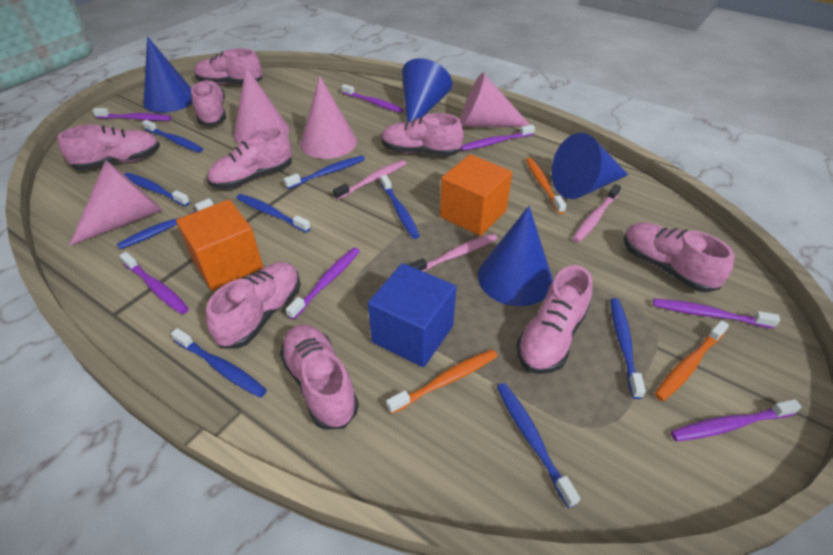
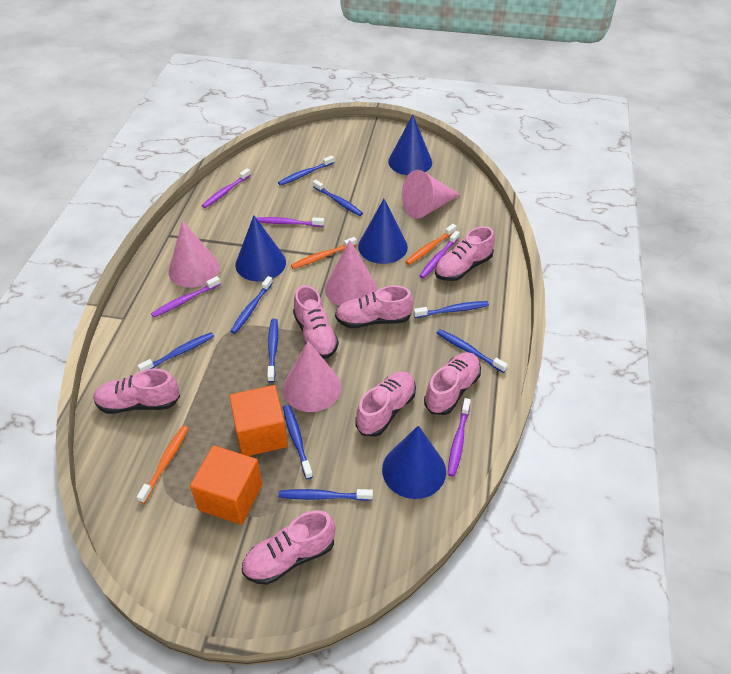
blue cube: 1 -> 0
pink shoe: 9 -> 7
pink toothbrush: 3 -> 0
purple toothbrush: 7 -> 5

